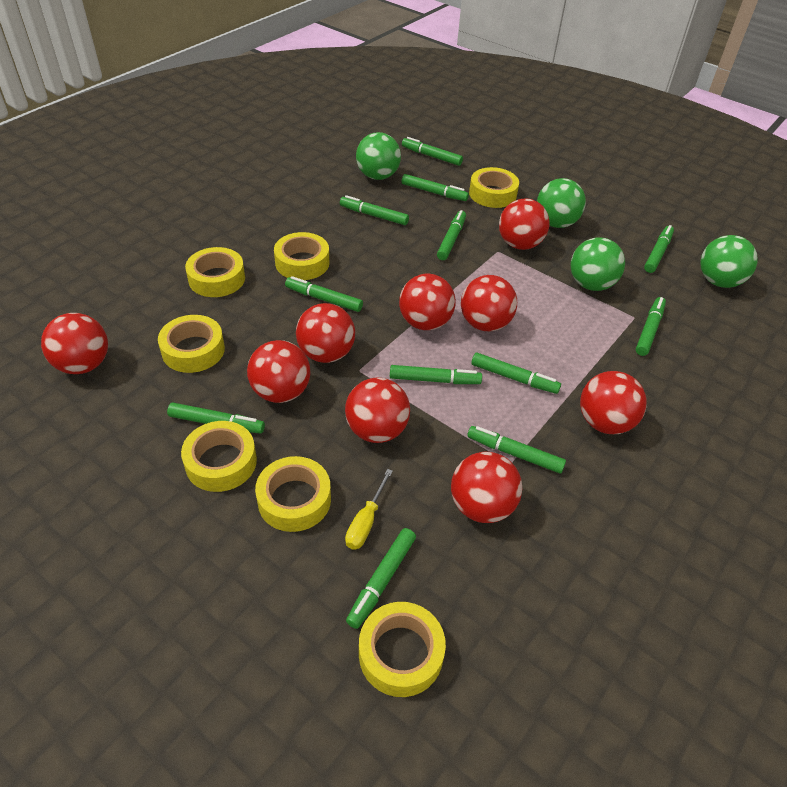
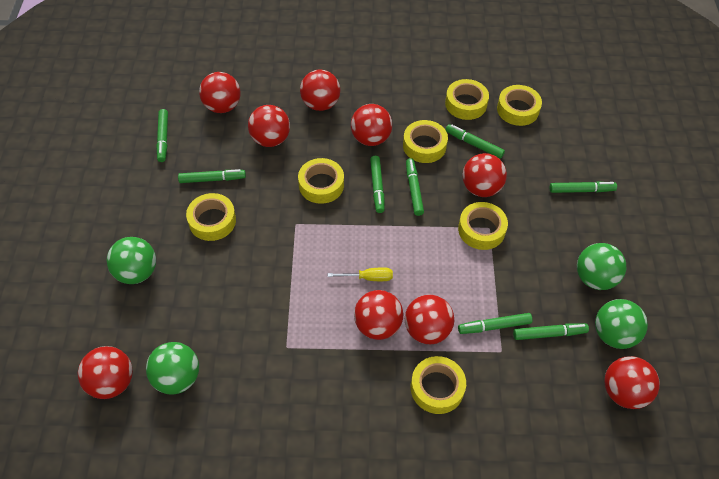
green marker: 12 -> 8

